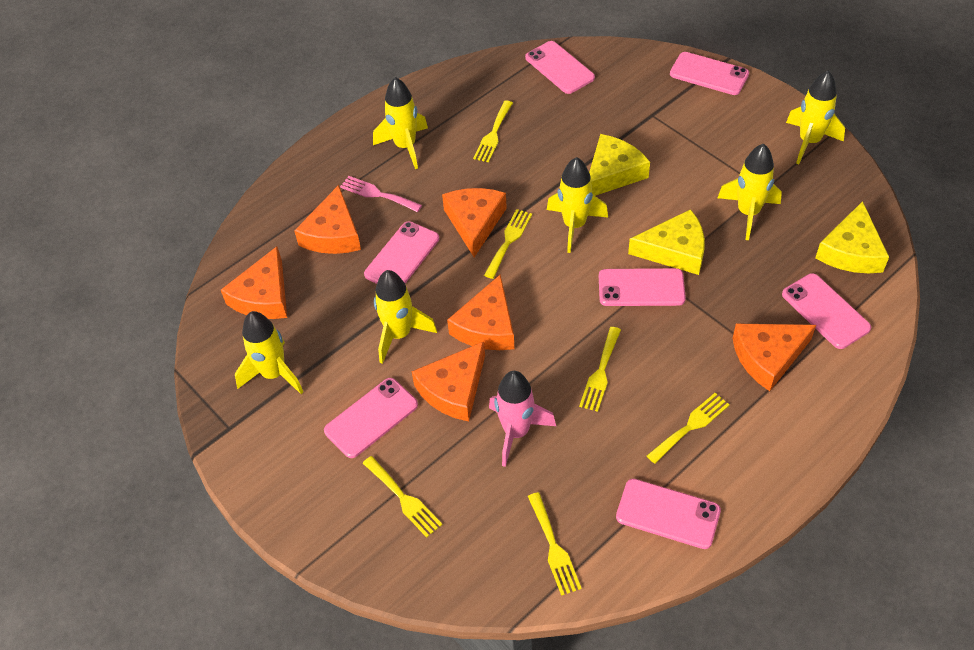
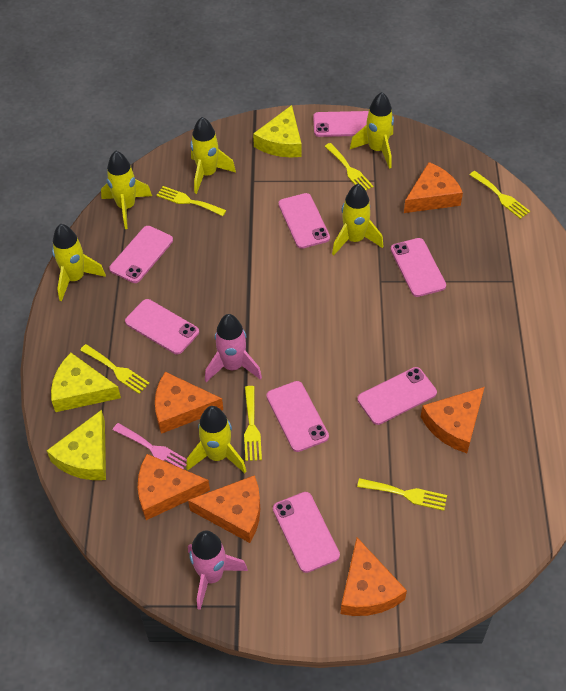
pink phone: 7 -> 8
pink rocket: 1 -> 2

